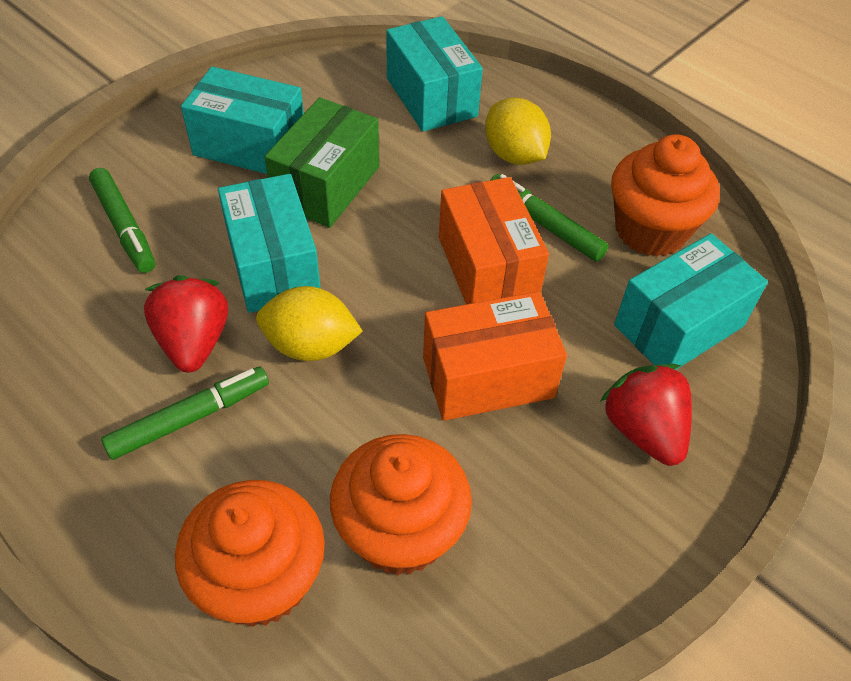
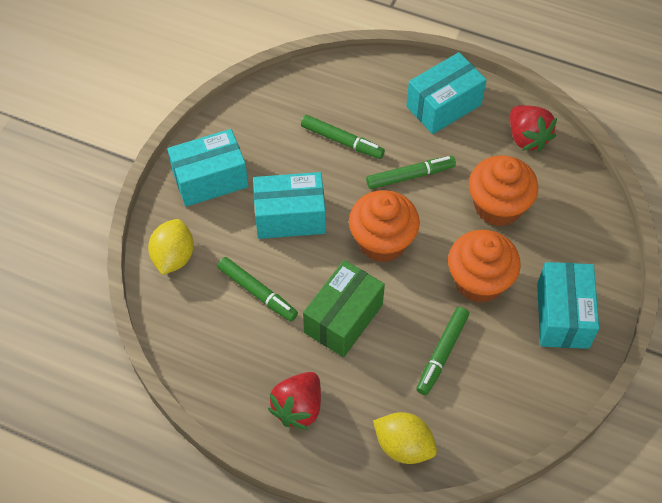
green marker: 3 -> 4
orange box: 2 -> 0

